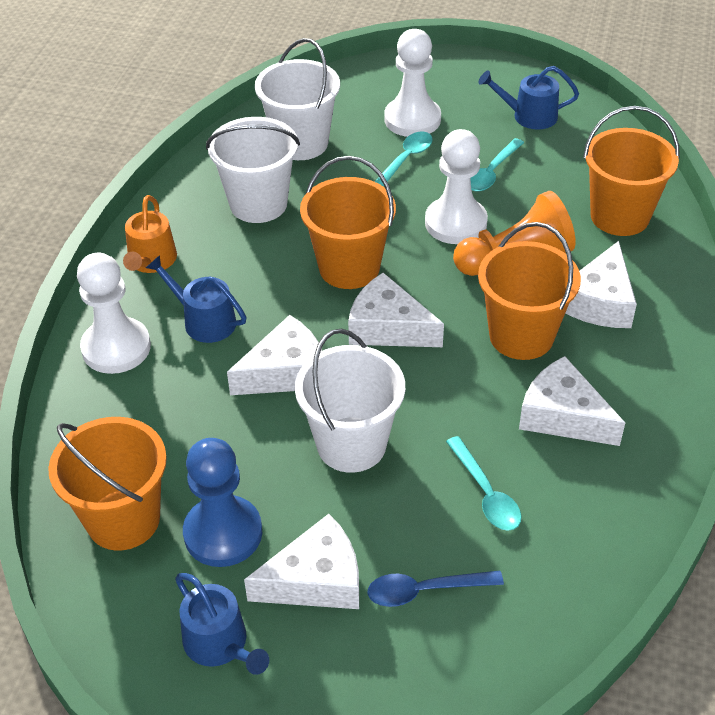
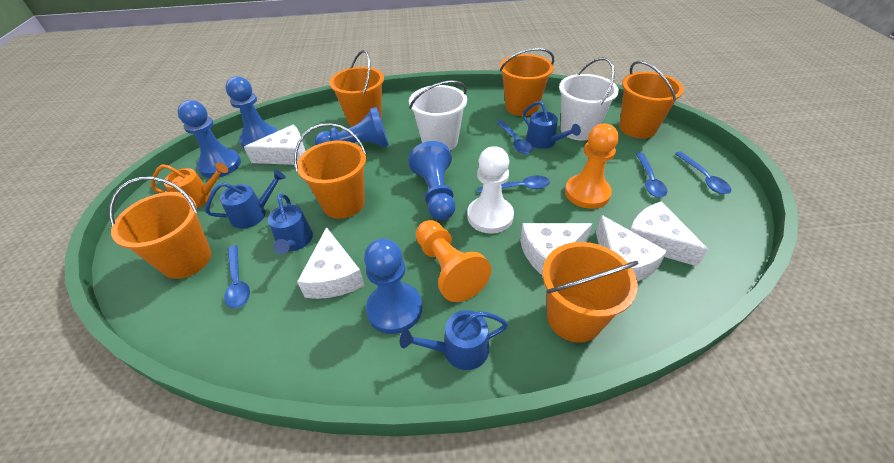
blue pawn: 1 -> 5
blue spoon: 1 -> 5
blue watering can: 3 -> 4
orange bucket: 4 -> 6
orange pawn: 1 -> 2
turquoise spoon: 3 -> 0
white bucket: 3 -> 2
white pawn: 3 -> 1

